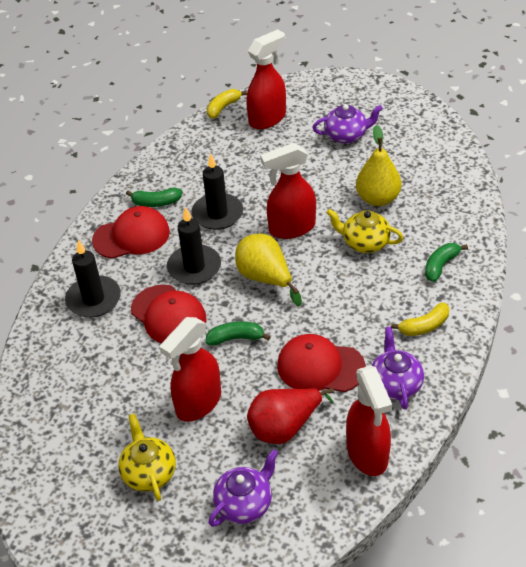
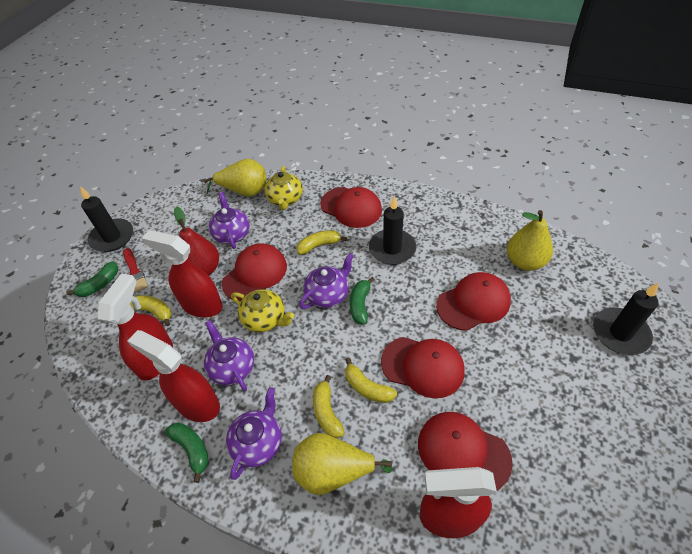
purple teapot: 3 -> 4
red brush: 0 -> 1
red cap: 3 -> 5
yellow banana: 2 -> 4
yellow pear: 2 -> 3

